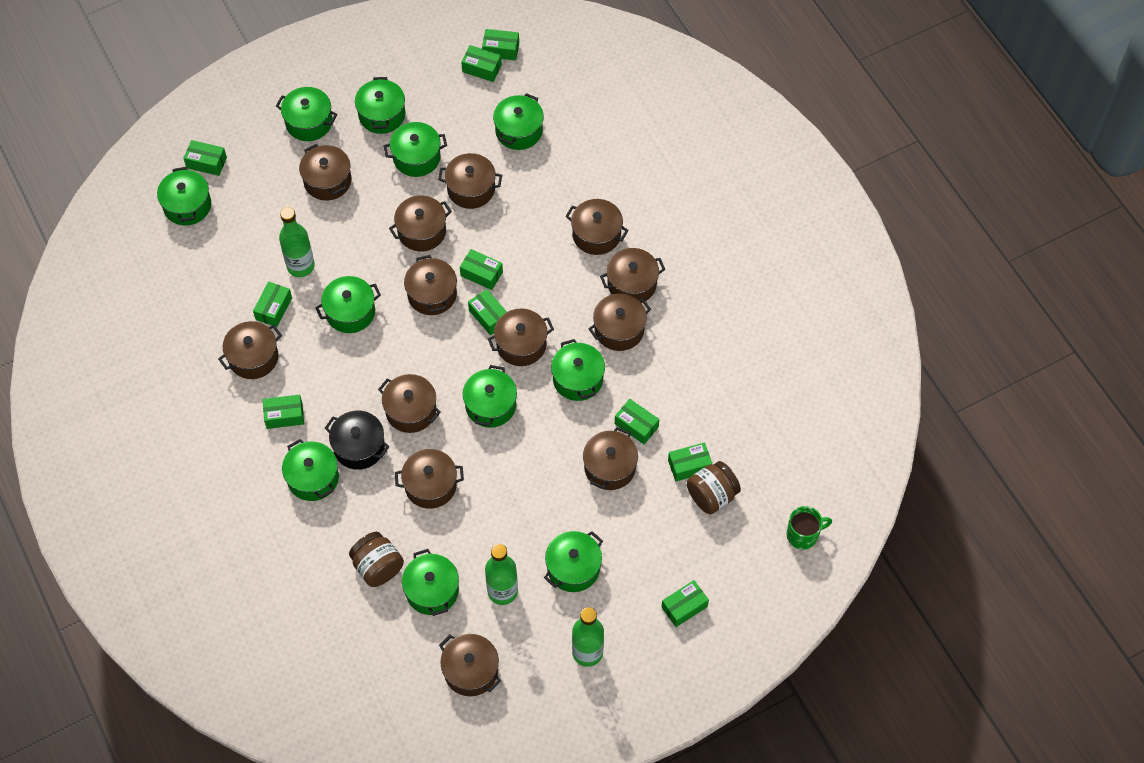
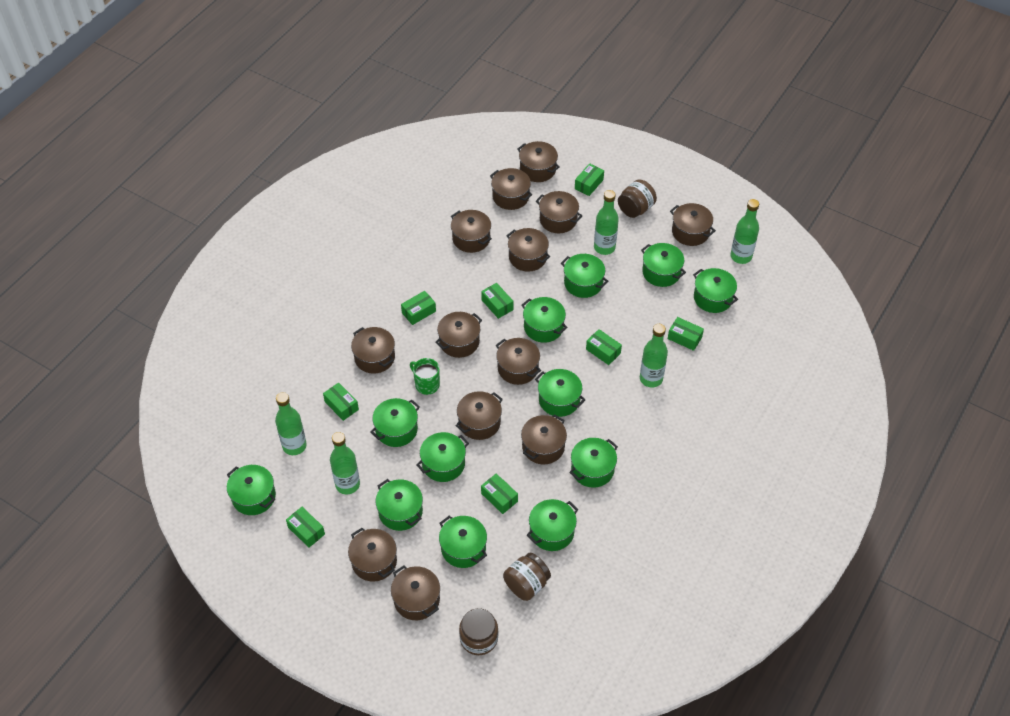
black pot: 1 -> 0
brown jar: 2 -> 3
green bottle: 3 -> 5
green box: 10 -> 8
green pot: 11 -> 12

